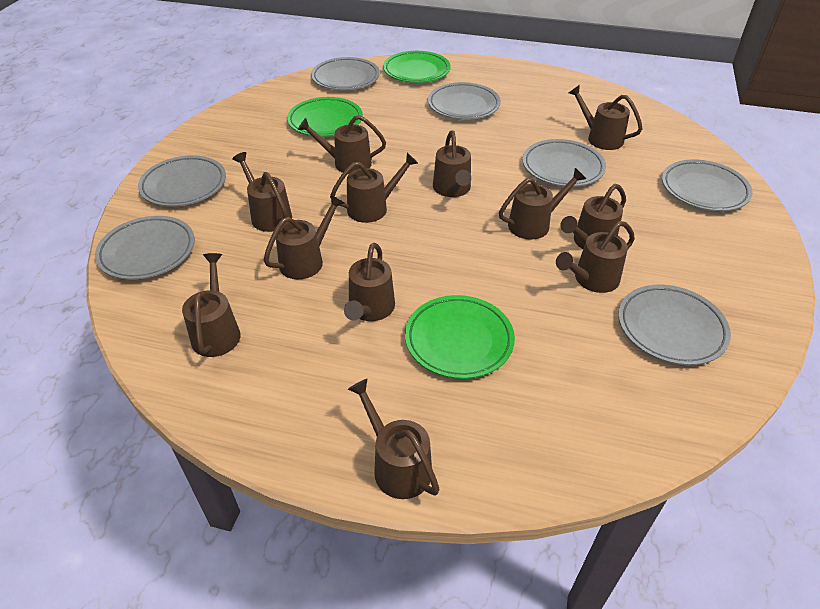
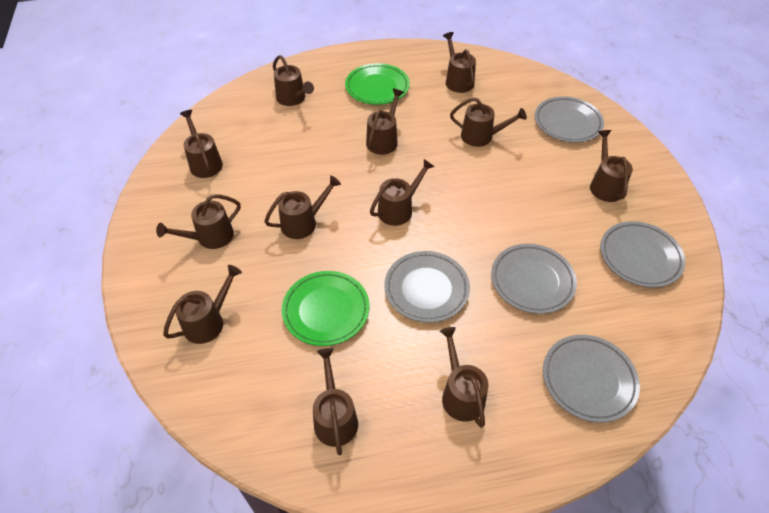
green plate: 3 -> 2
grey plate: 7 -> 5

